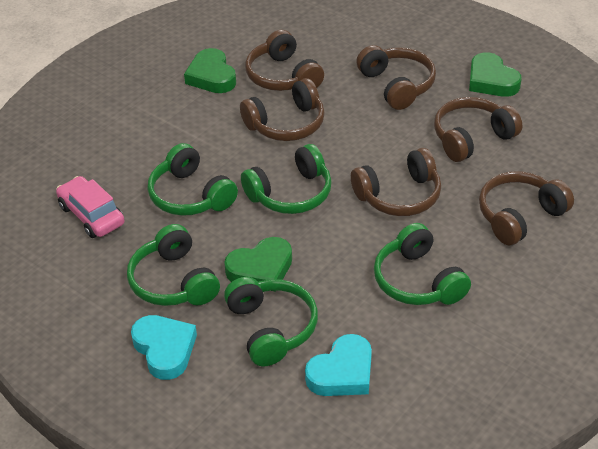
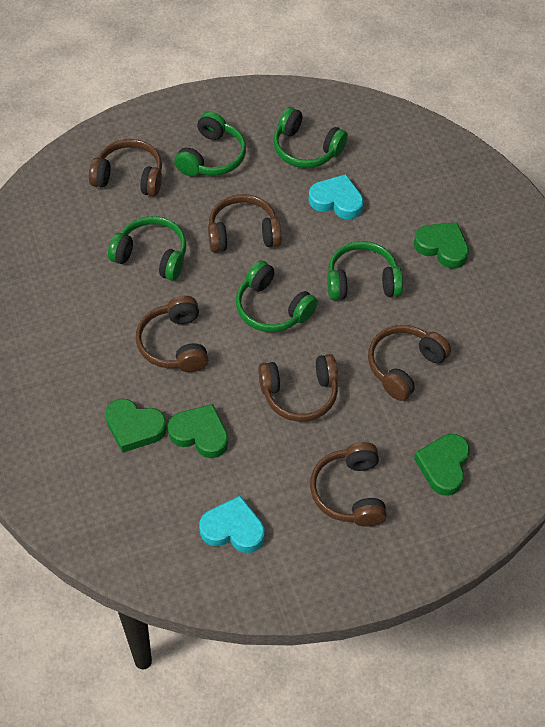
green heart: 3 -> 4
pink car: 1 -> 0

